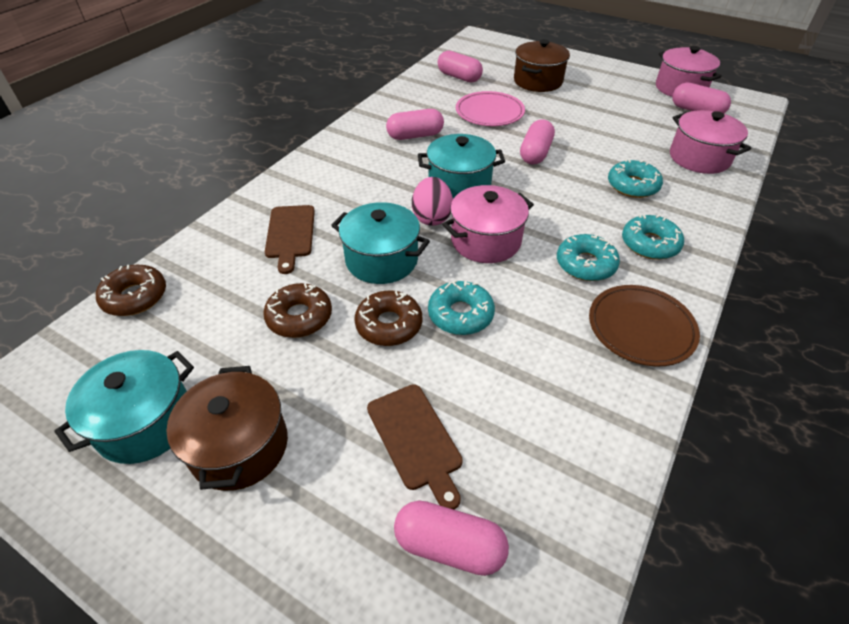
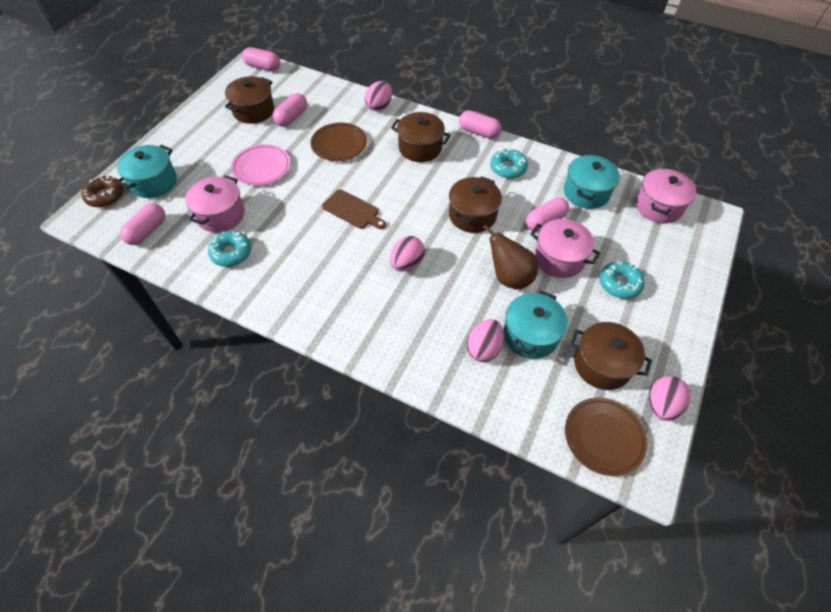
brown cutting board: 2 -> 1
brown donut: 3 -> 1
brown pear: 0 -> 1
brown plate: 1 -> 2
brown pot: 2 -> 4
pink egg: 1 -> 4
turquoise donut: 4 -> 3

